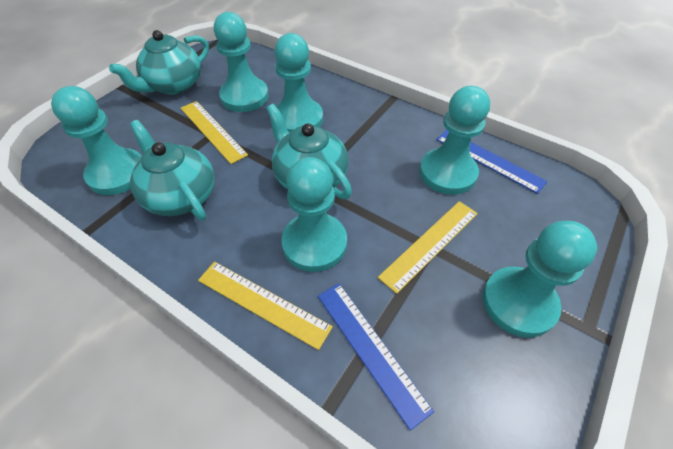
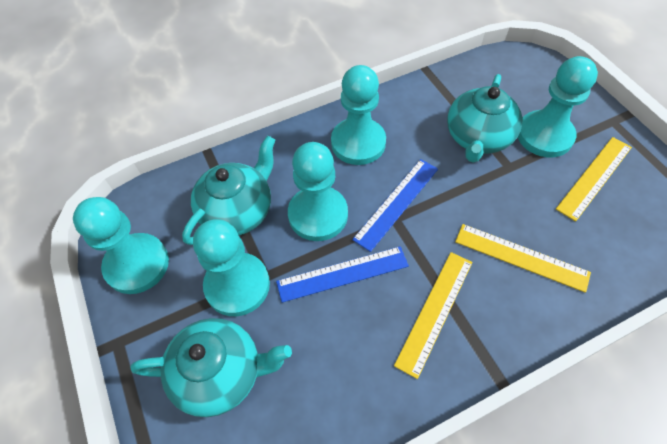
turquoise pawn: 6 -> 5

